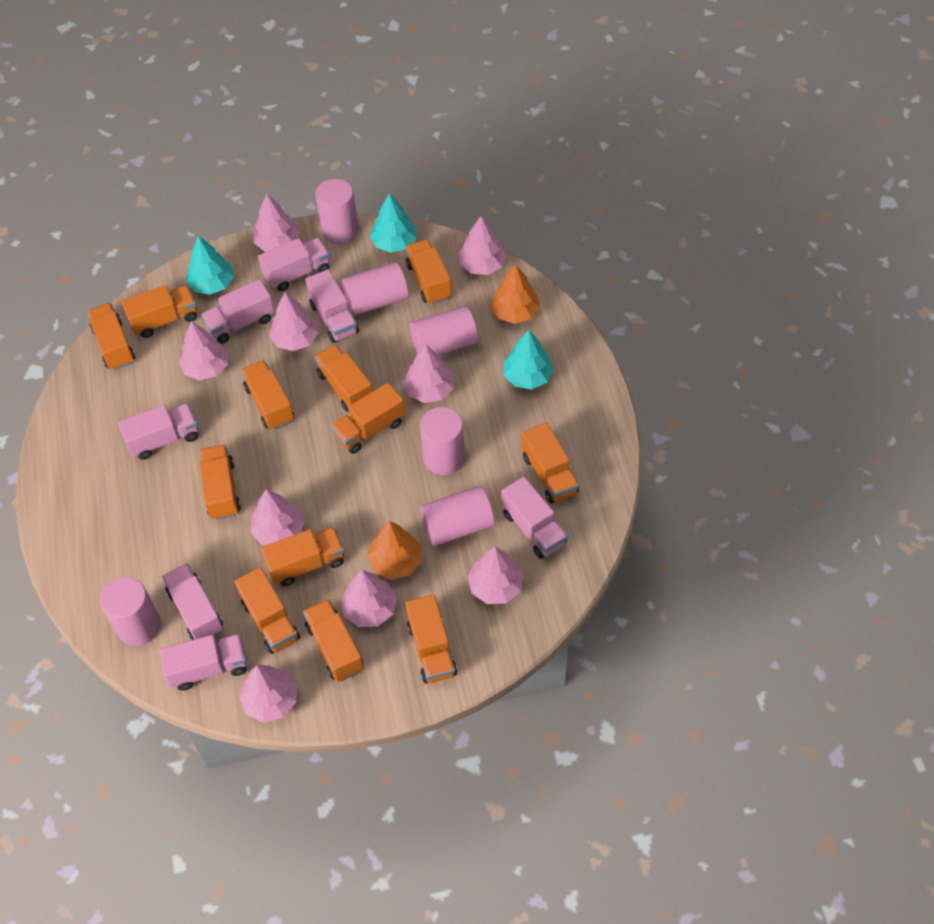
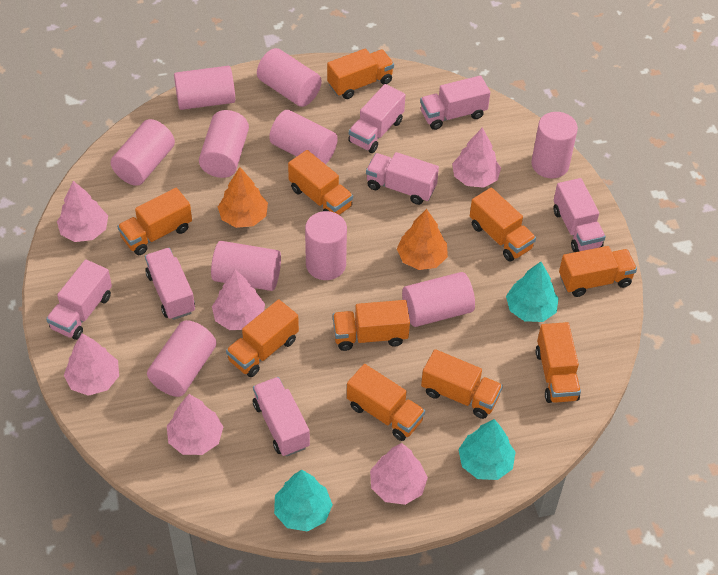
orange truck: 12 -> 10
pink cylinder: 6 -> 10
pink tree: 9 -> 6

